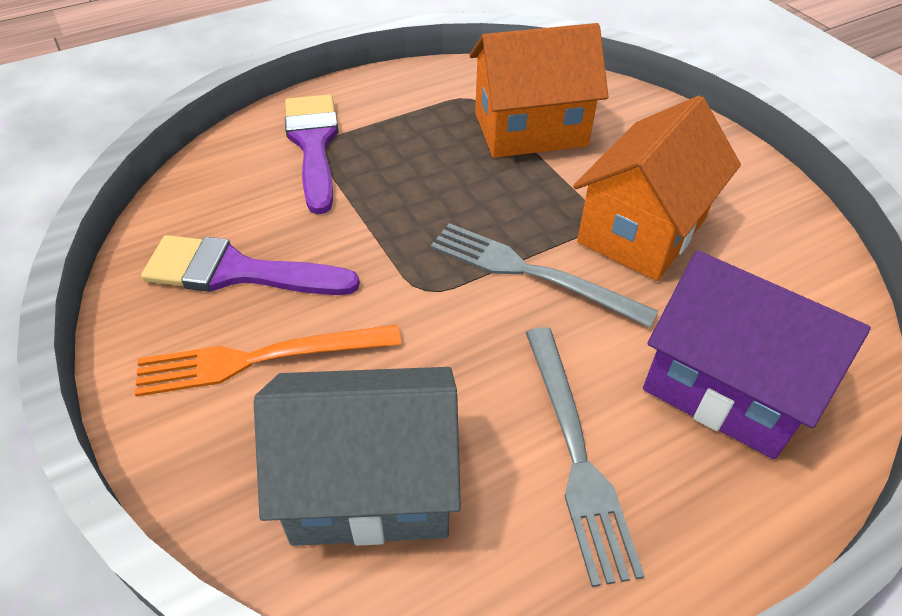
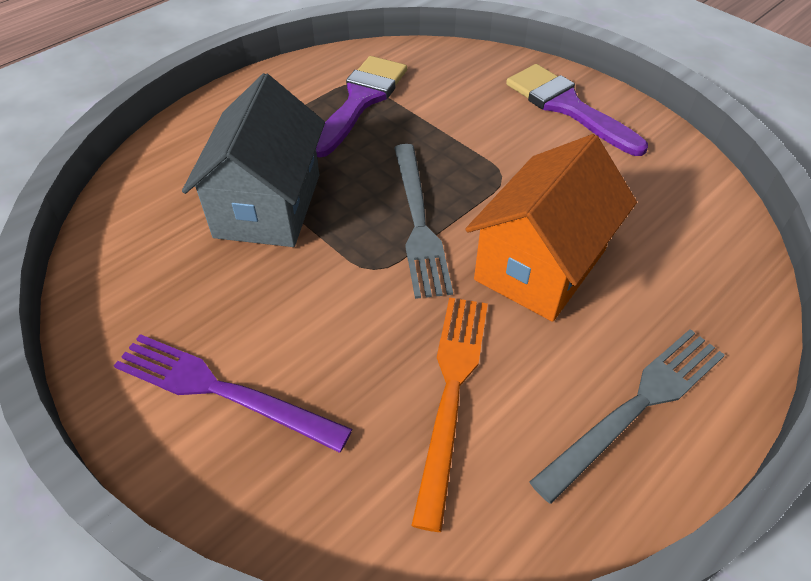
orange house: 2 -> 1
purple fork: 0 -> 1
purple house: 1 -> 0

